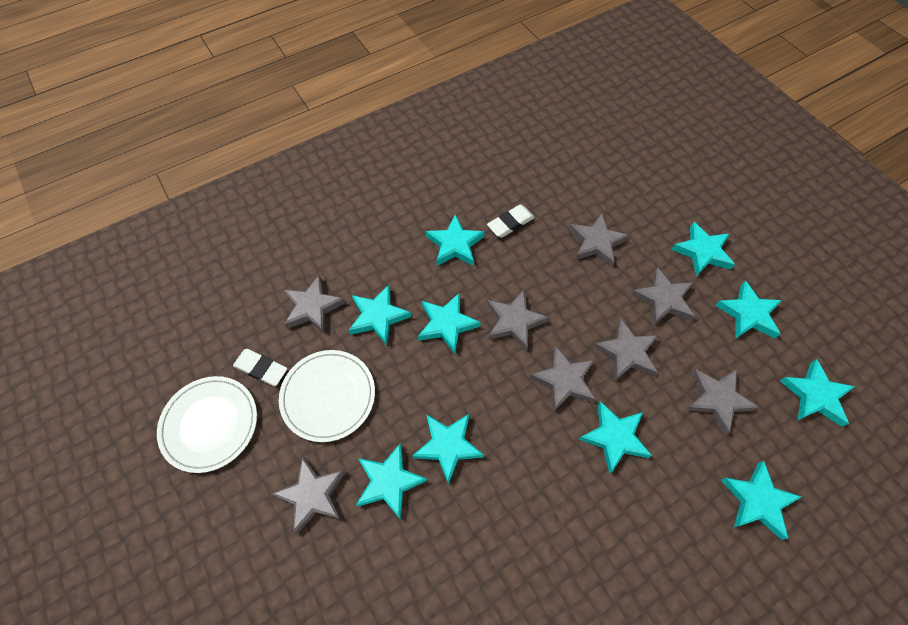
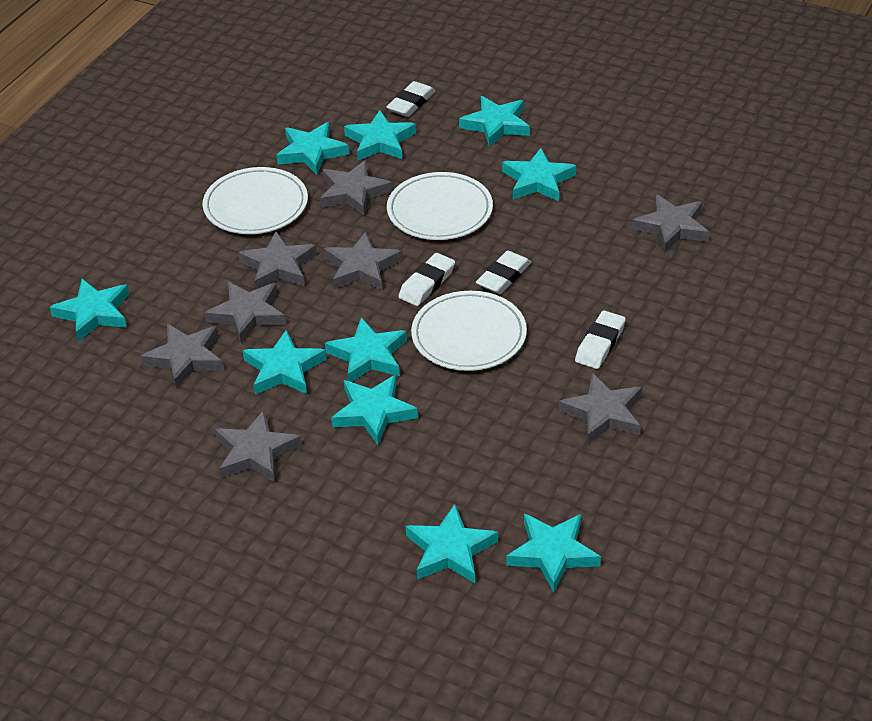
white eraser: 2 -> 4
white plate: 2 -> 3

